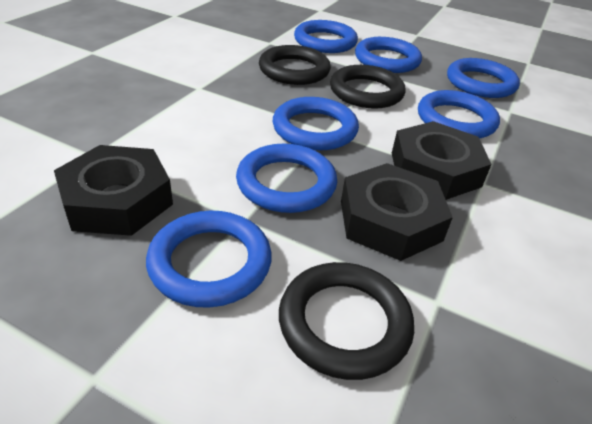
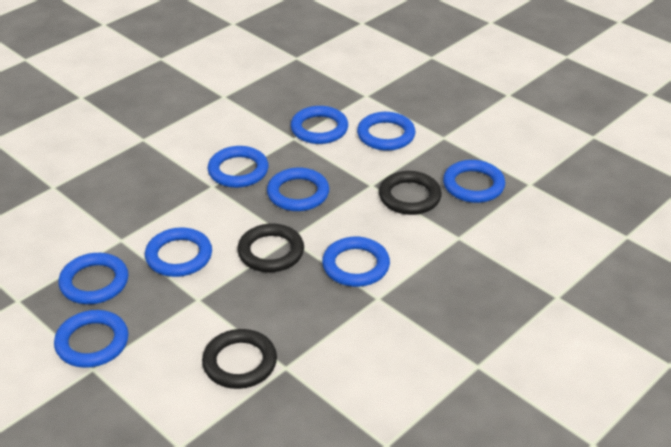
black nut: 3 -> 0
blue ring: 7 -> 9

